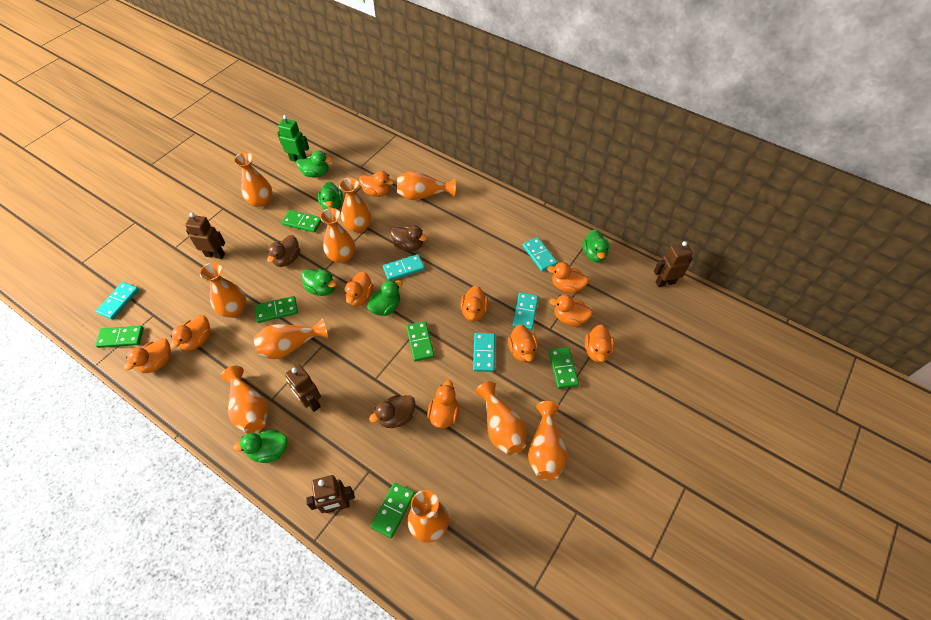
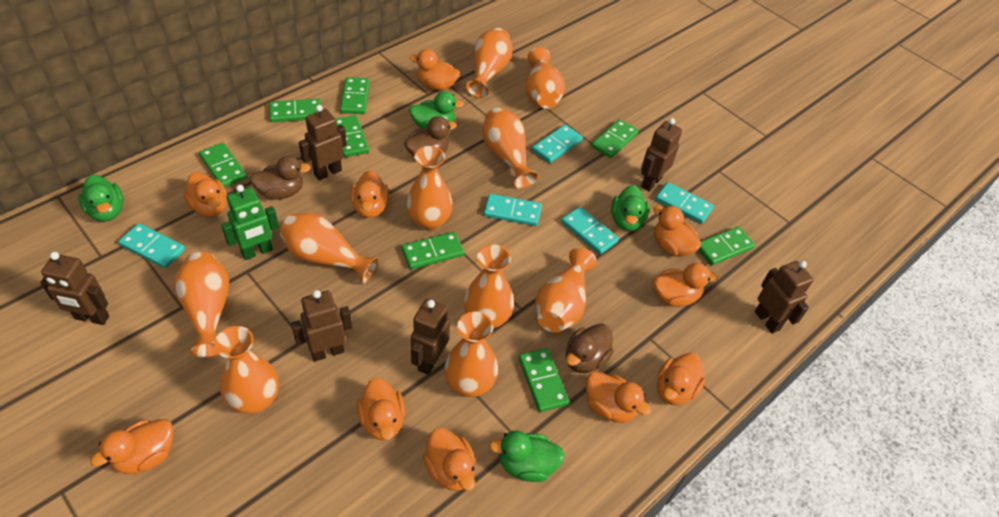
brown robot: 4 -> 6
green domino: 6 -> 8
green duck: 6 -> 4

